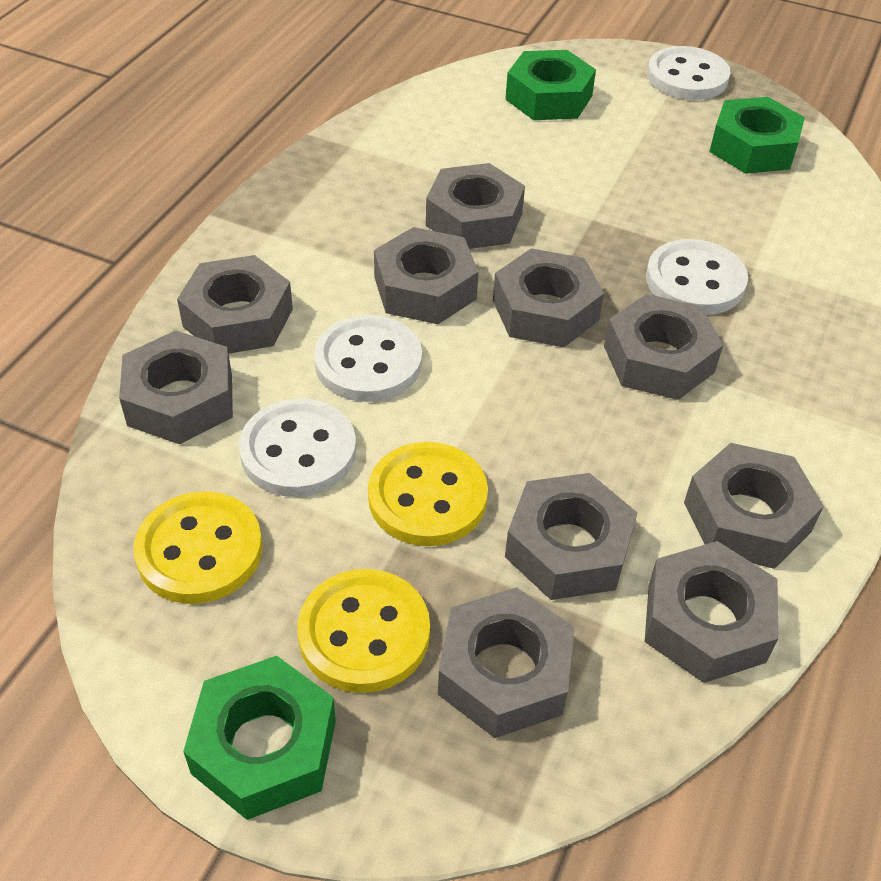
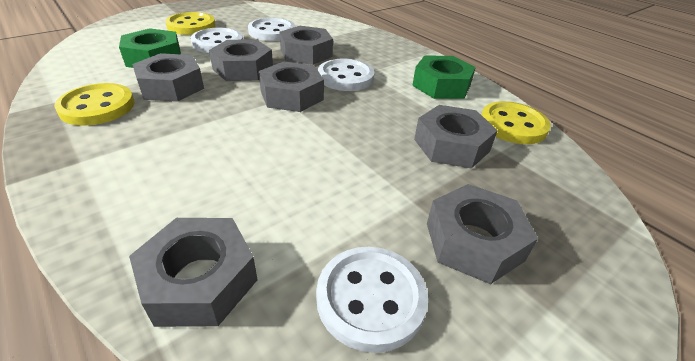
green nut: 3 -> 2
grey nut: 10 -> 7

